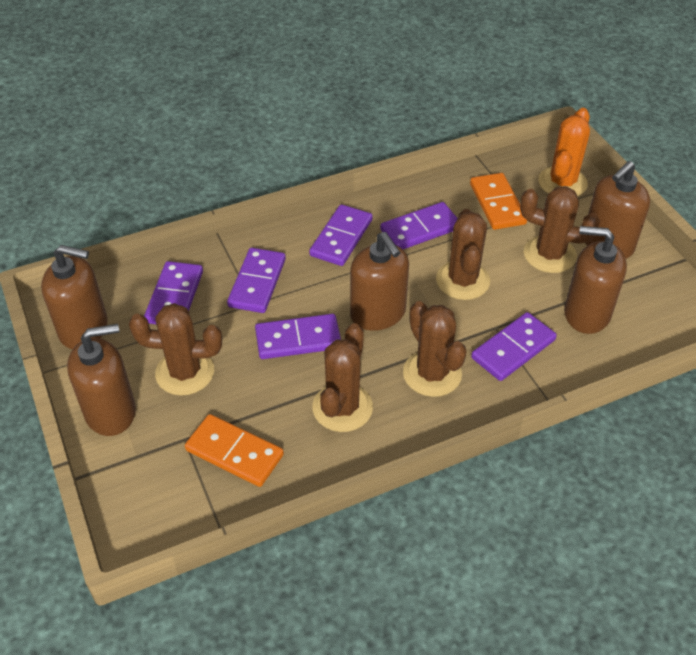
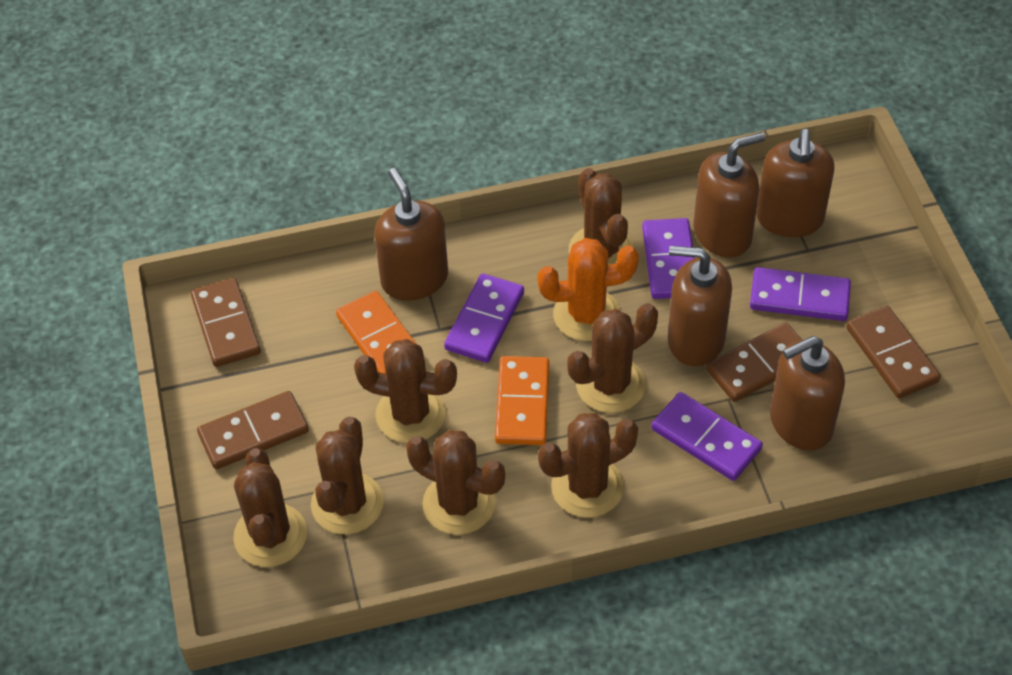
brown cactus: 5 -> 7
brown domino: 0 -> 4
purple domino: 6 -> 4

